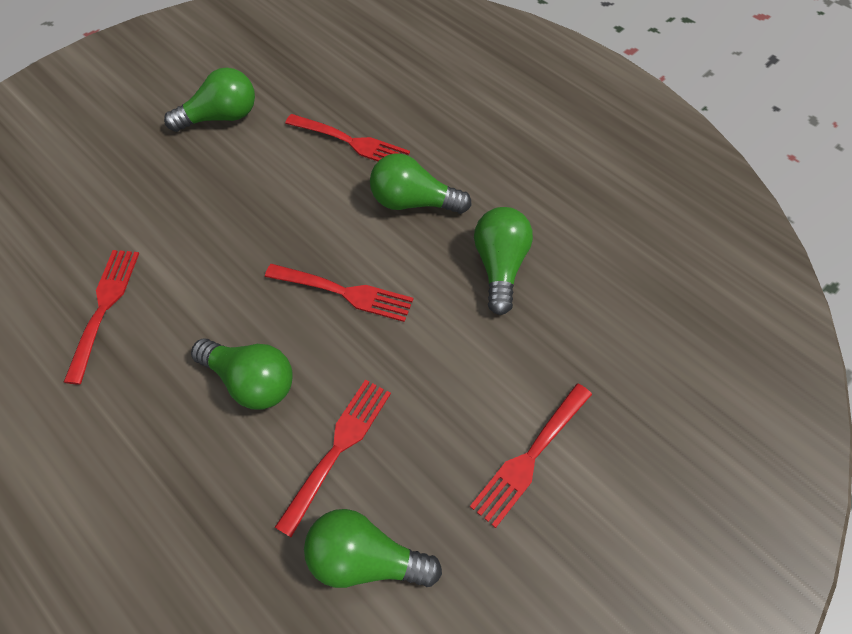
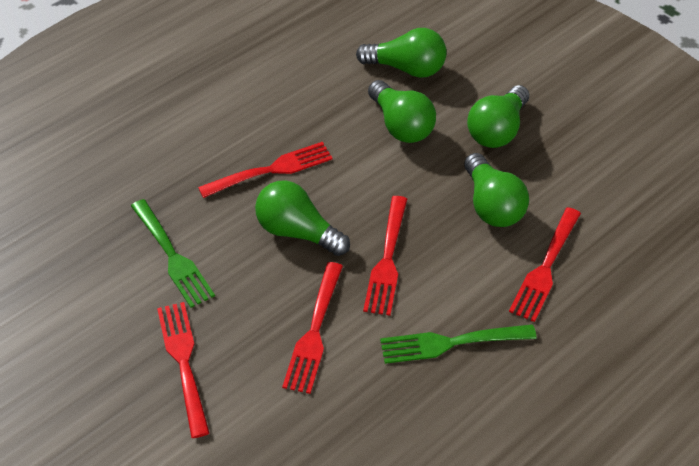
green fork: 0 -> 2

